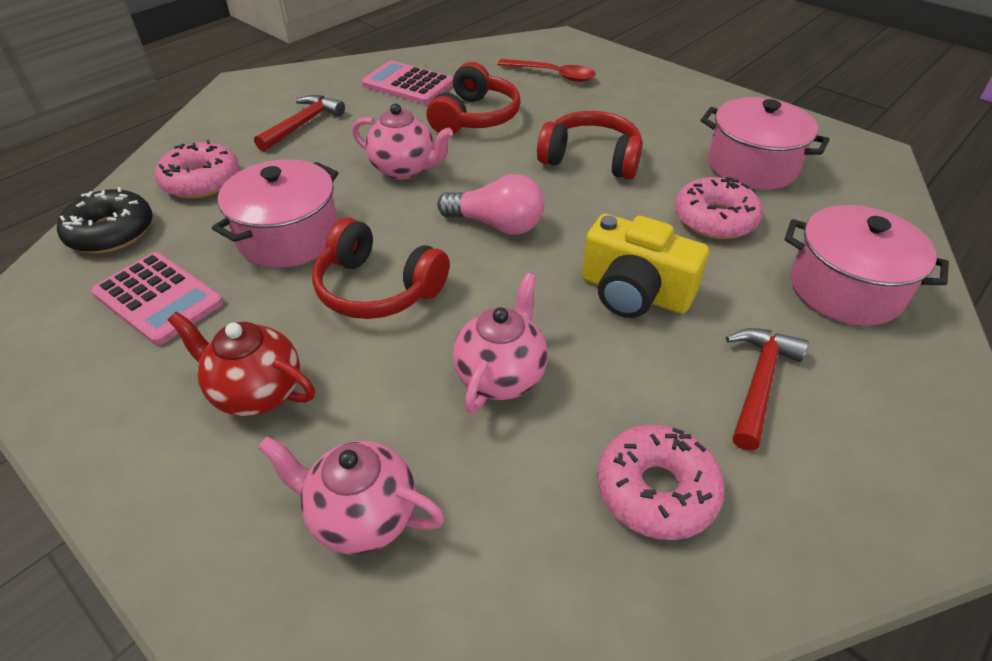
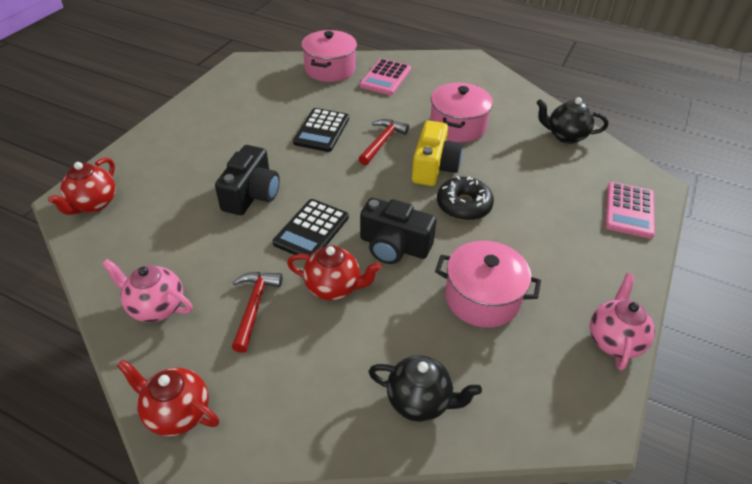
black calculator: 0 -> 2
black camera: 0 -> 2
black teapot: 0 -> 2
pink donut: 3 -> 0
pink light bulb: 1 -> 0
pink teapot: 3 -> 2
red headphones: 3 -> 0
red spoon: 1 -> 0
red teapot: 1 -> 3

